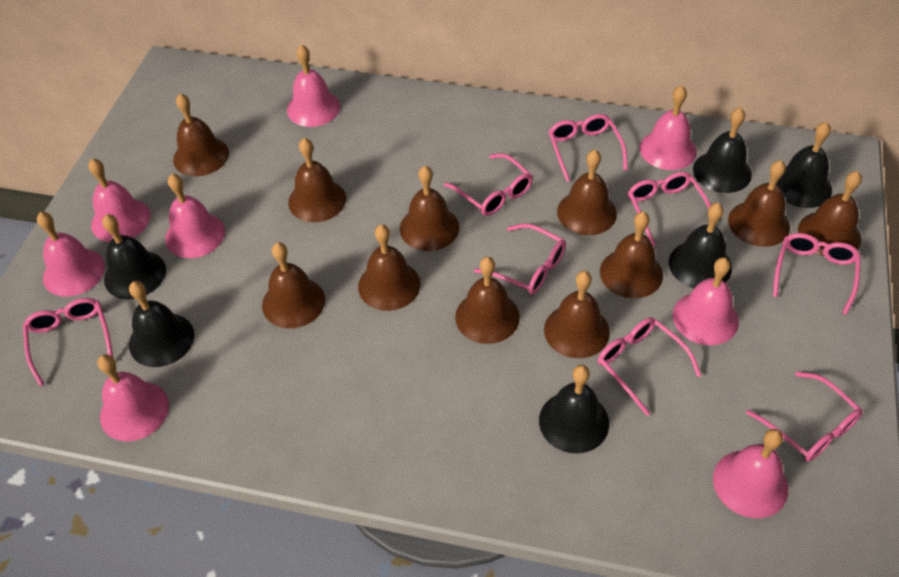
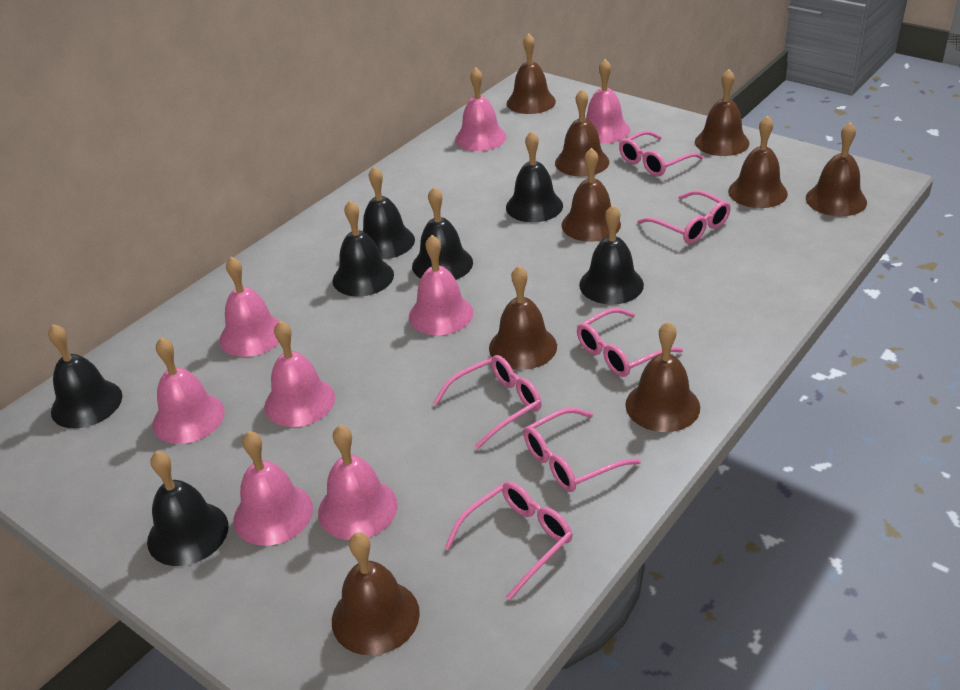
black bell: 6 -> 7
brown bell: 11 -> 9
pink glasses: 8 -> 6

